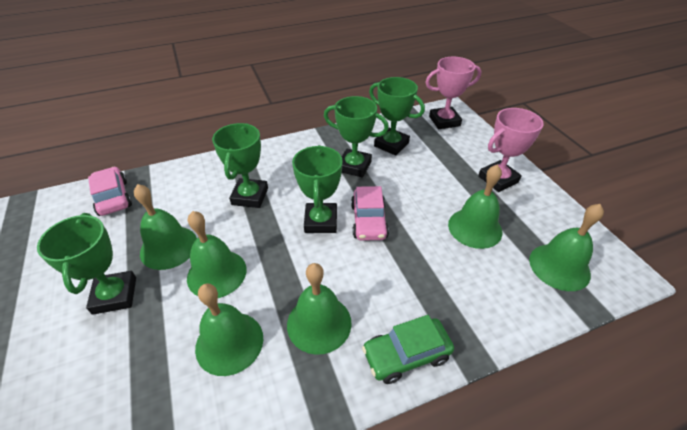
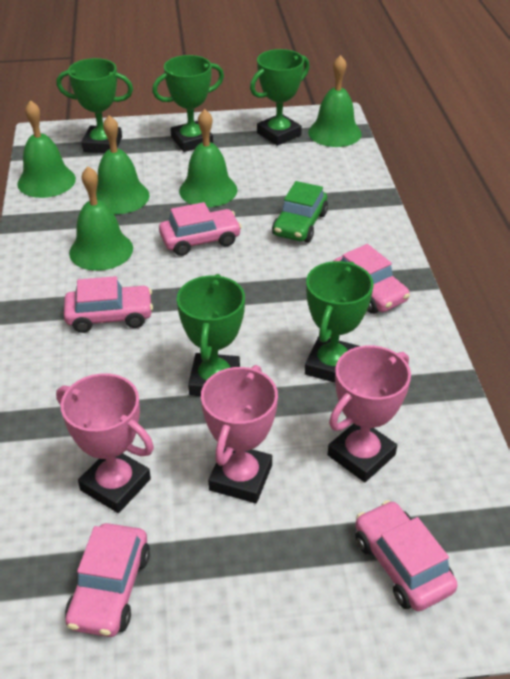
green bell: 6 -> 5
pink car: 2 -> 5
pink trophy: 2 -> 3

